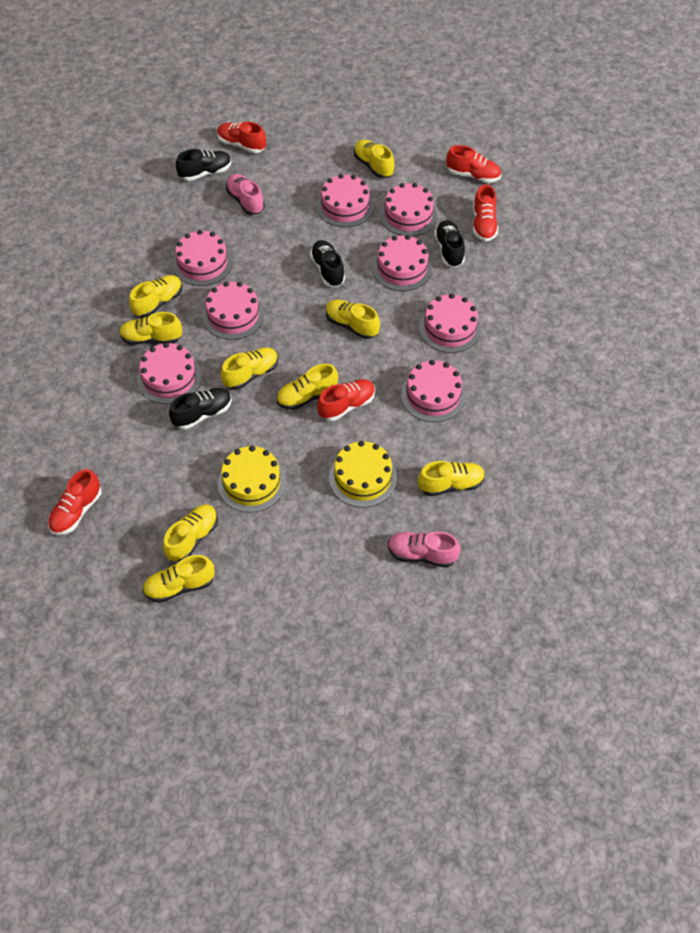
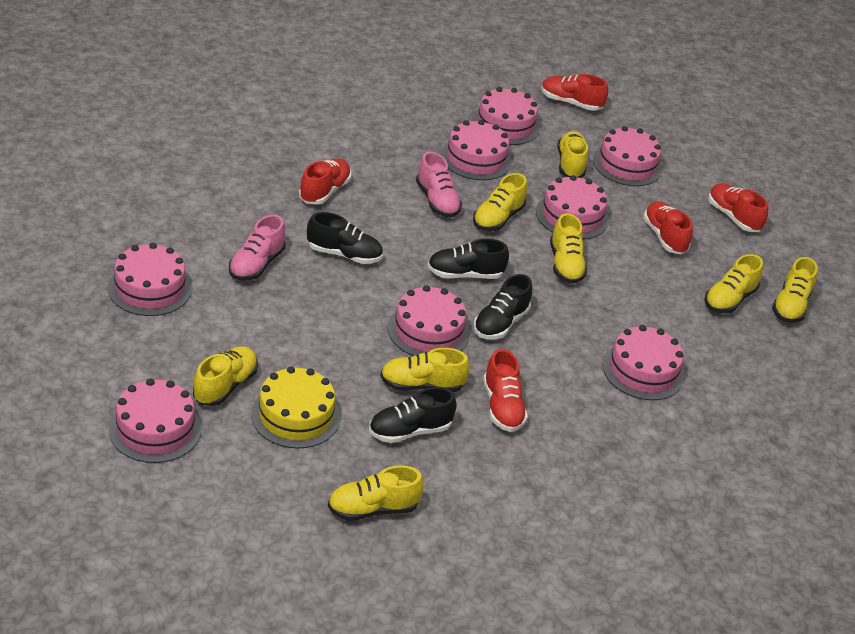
yellow cake: 2 -> 1
yellow shoe: 9 -> 8

